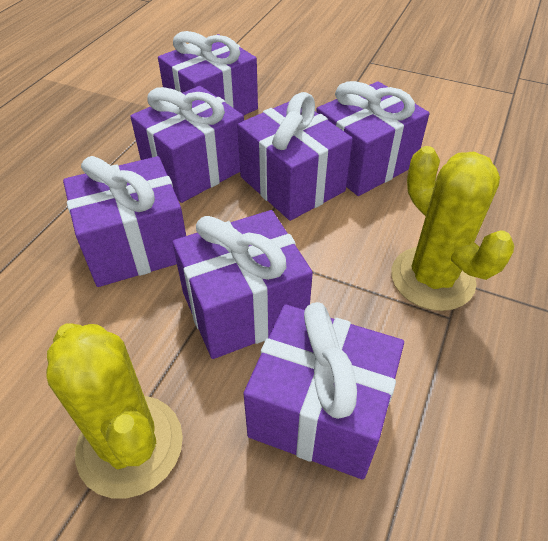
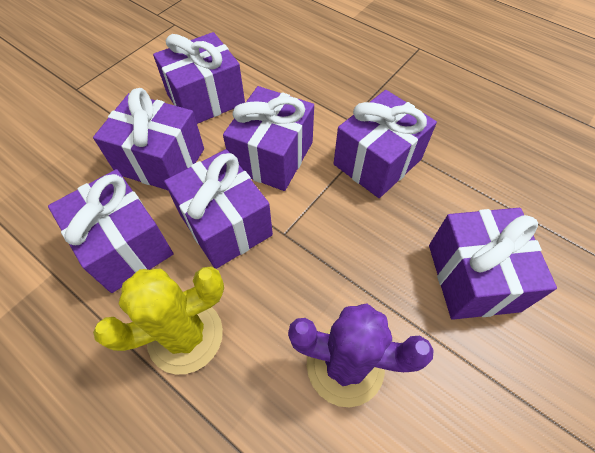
purple cactus: 0 -> 1
yellow cactus: 2 -> 1

